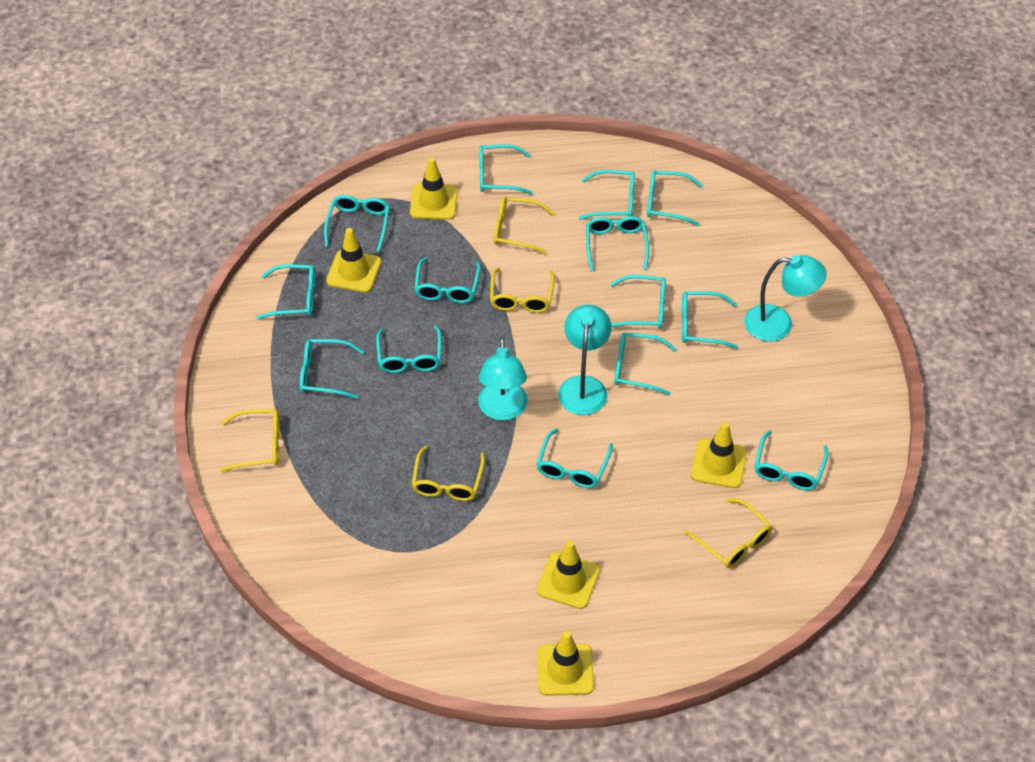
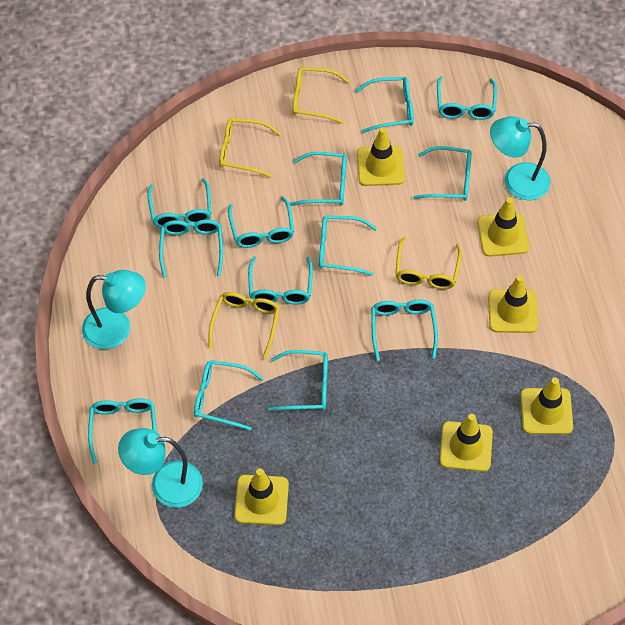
turquoise glasses: 14 -> 13
yellow glasses: 5 -> 4
yellow traffic cone: 5 -> 6

